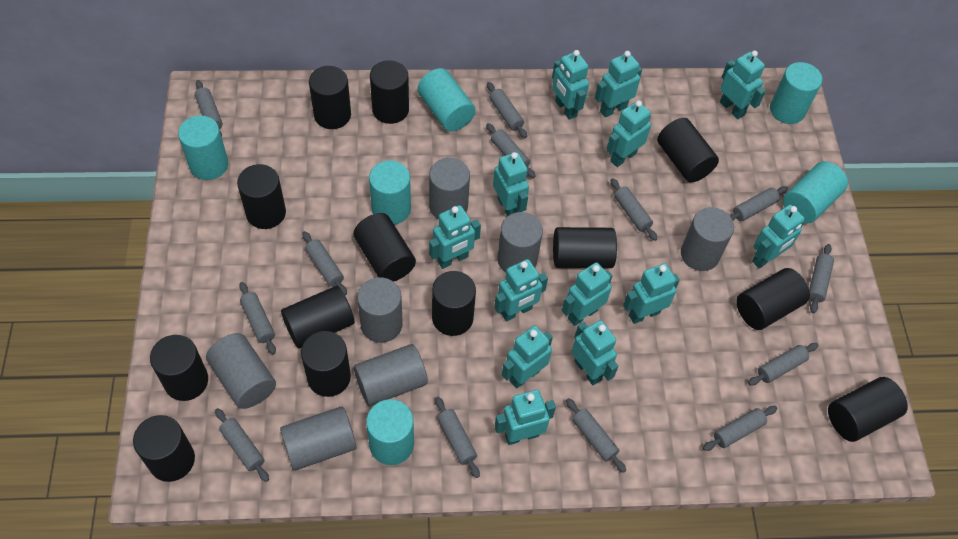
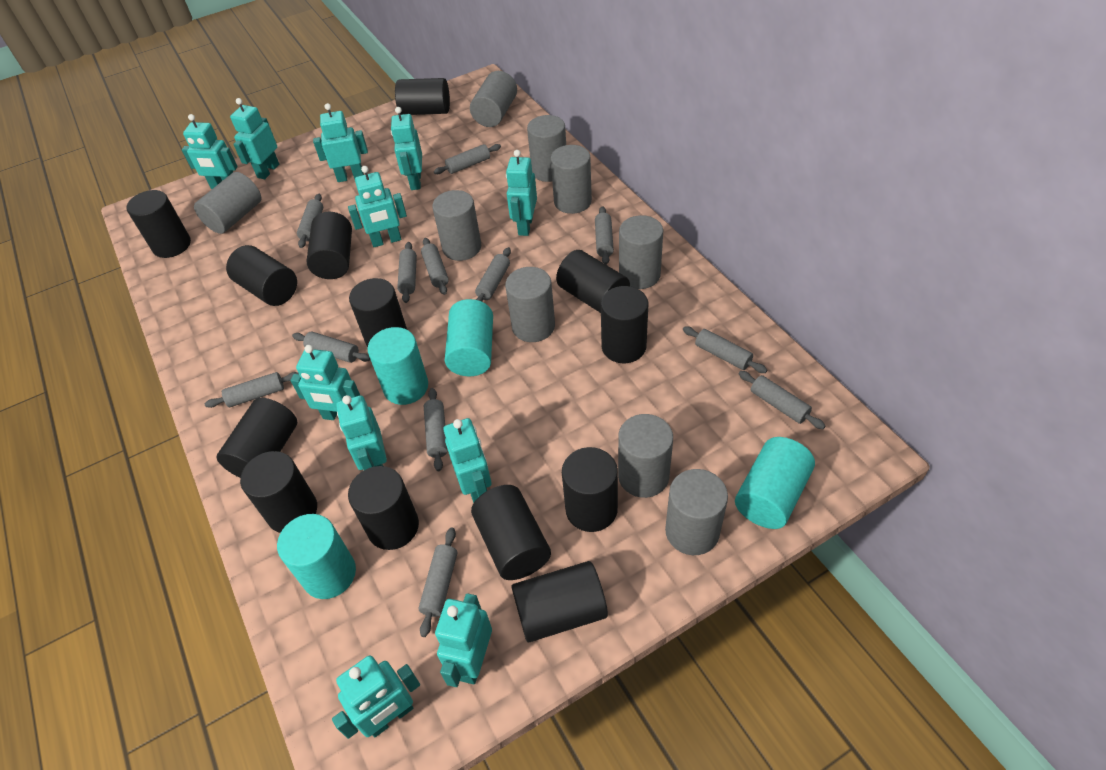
grey cylinder: 7 -> 9
grey rolling pin: 13 -> 12
turquoise cylinder: 6 -> 4
turquoise robot: 13 -> 11

